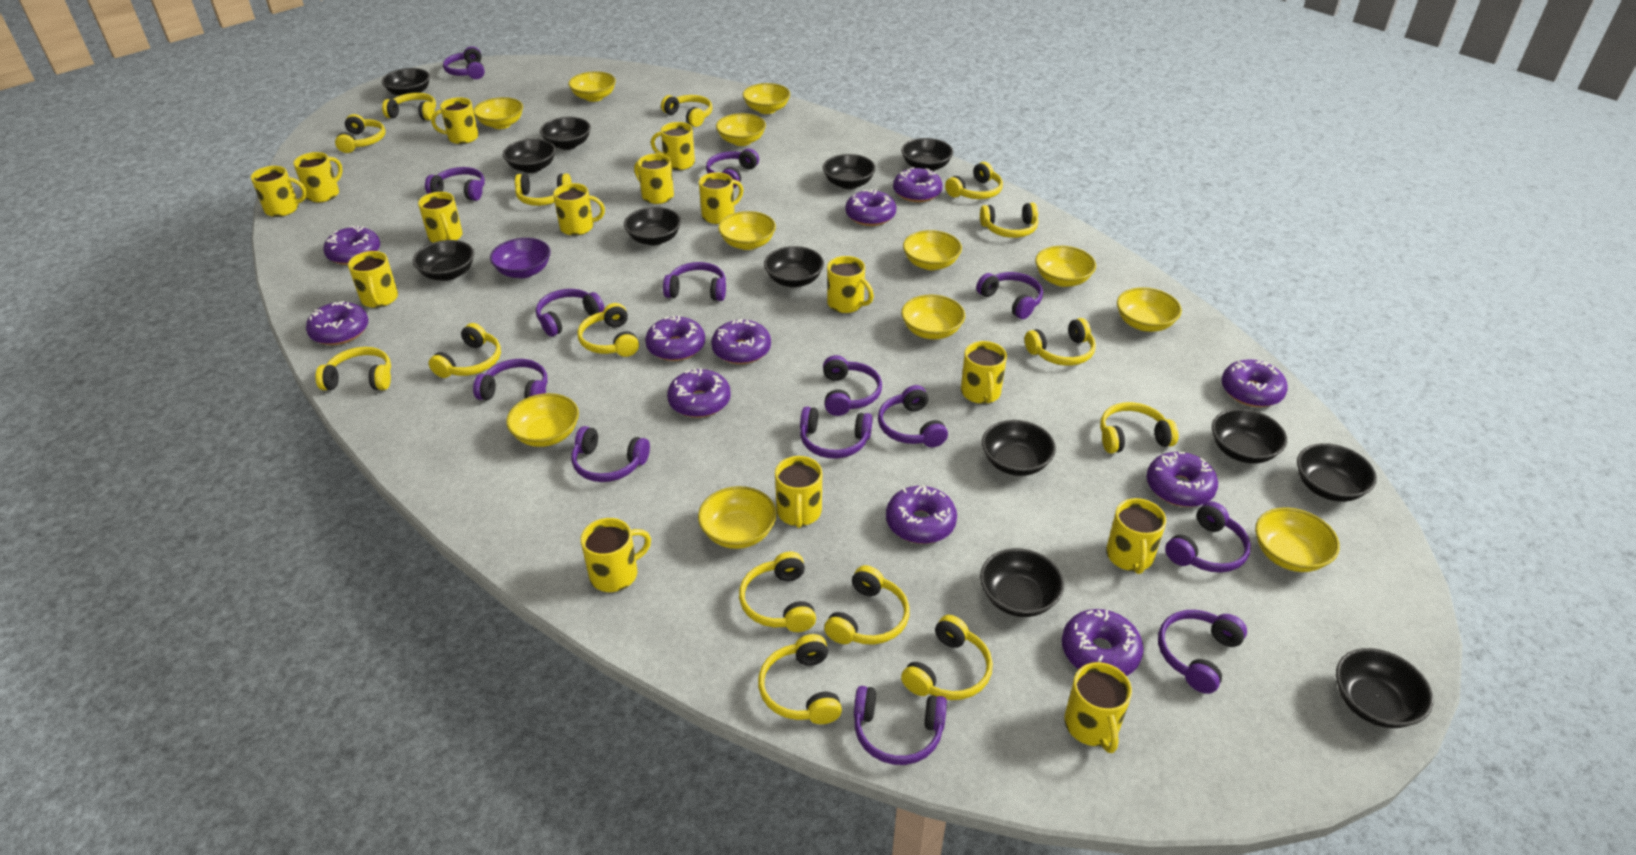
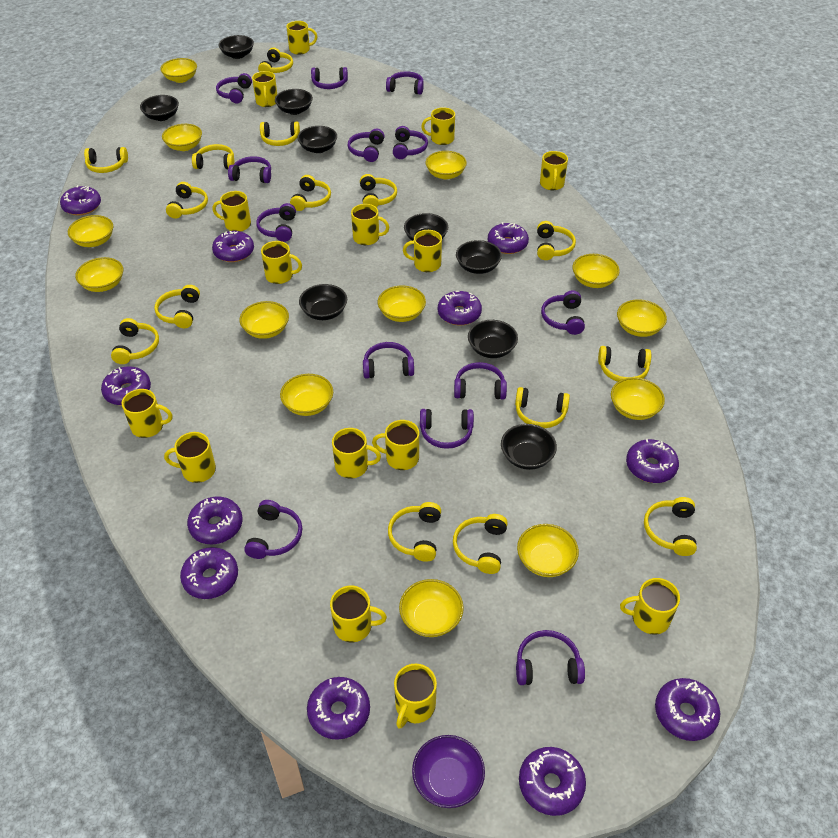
black bowl: 13 -> 9
purple headphones: 14 -> 13
yellow bowl: 12 -> 13

